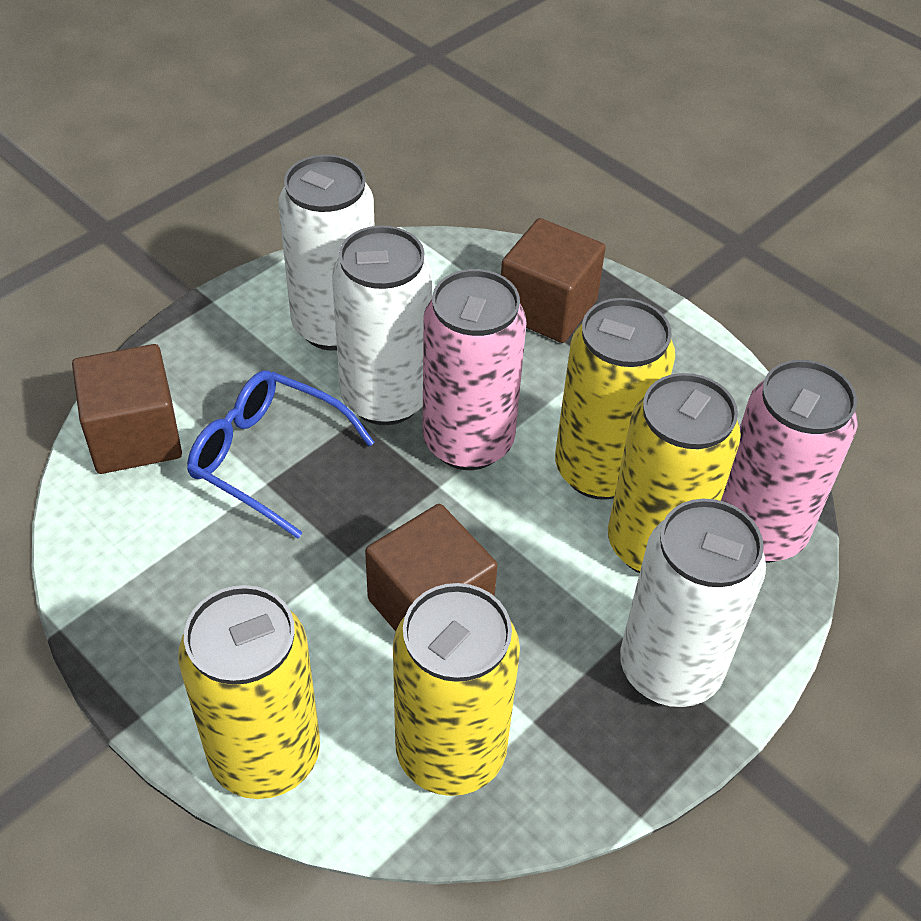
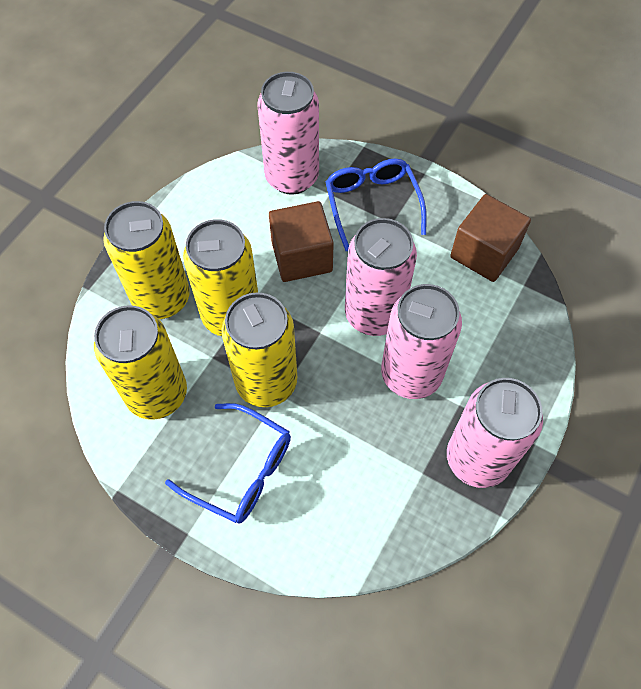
blue glasses: 1 -> 2
brown cube: 3 -> 2
pink can: 2 -> 4
white can: 3 -> 0

